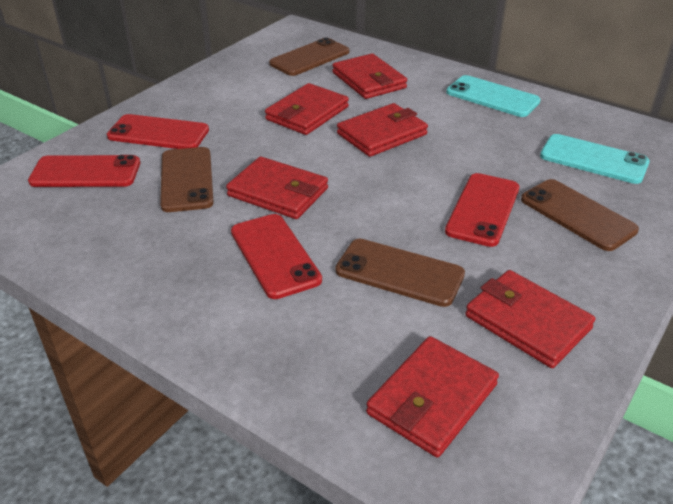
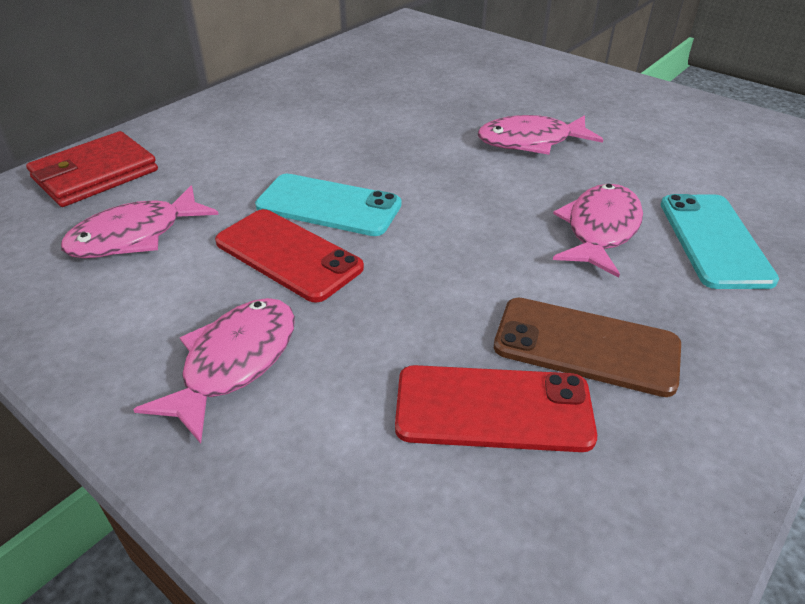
brown phone: 4 -> 1
pink fish: 0 -> 4
red phone: 4 -> 2
red wallet: 6 -> 1

